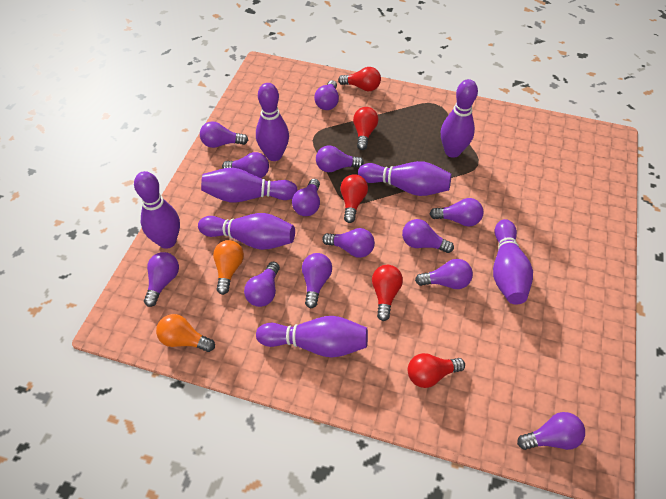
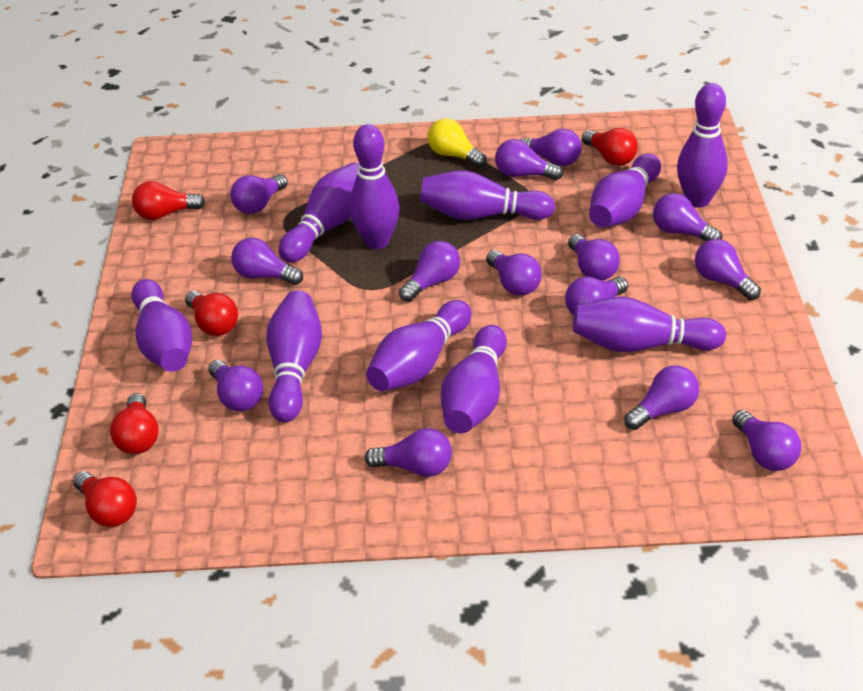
orange light bulb: 2 -> 0
purple bowling pin: 8 -> 10
purple light bulb: 13 -> 14
yellow light bulb: 0 -> 1

